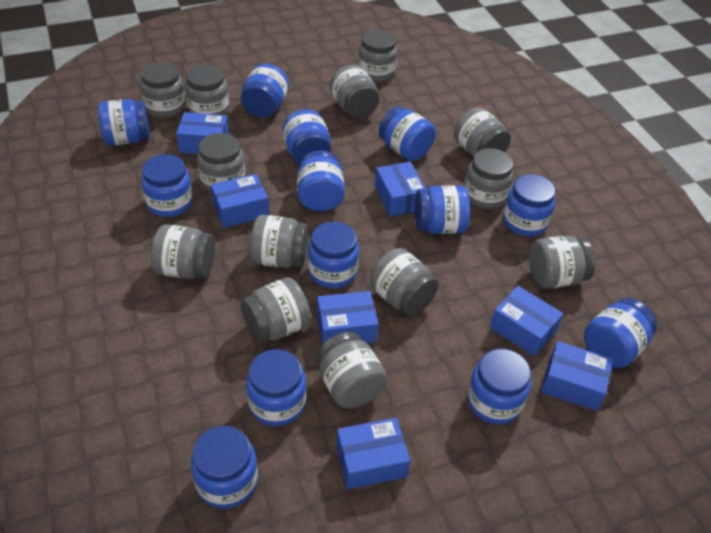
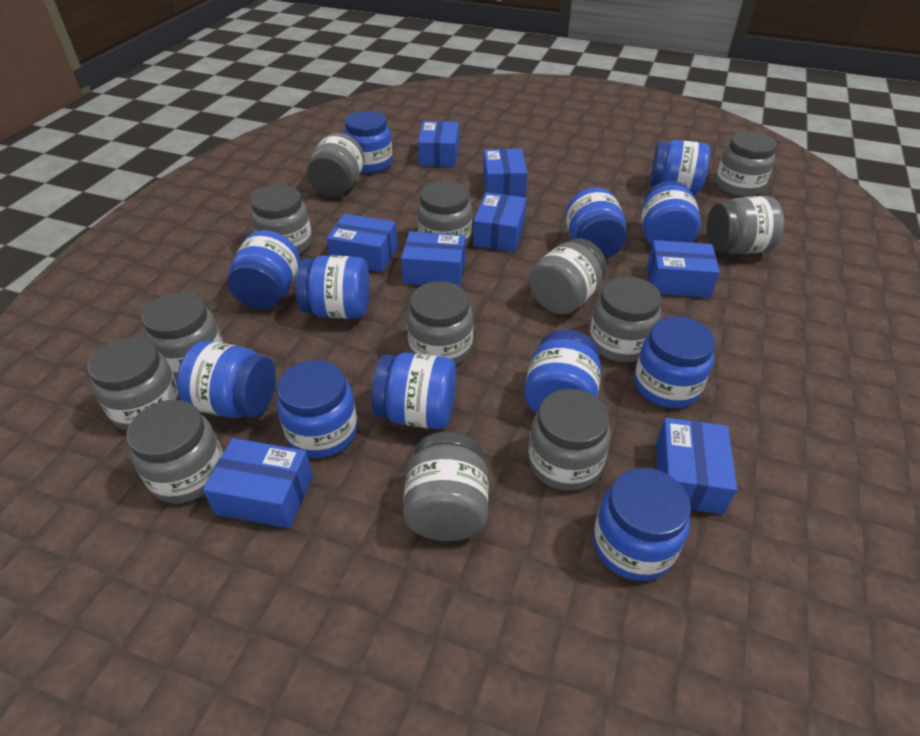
blue box: 7 -> 8
blue jar: 13 -> 12

